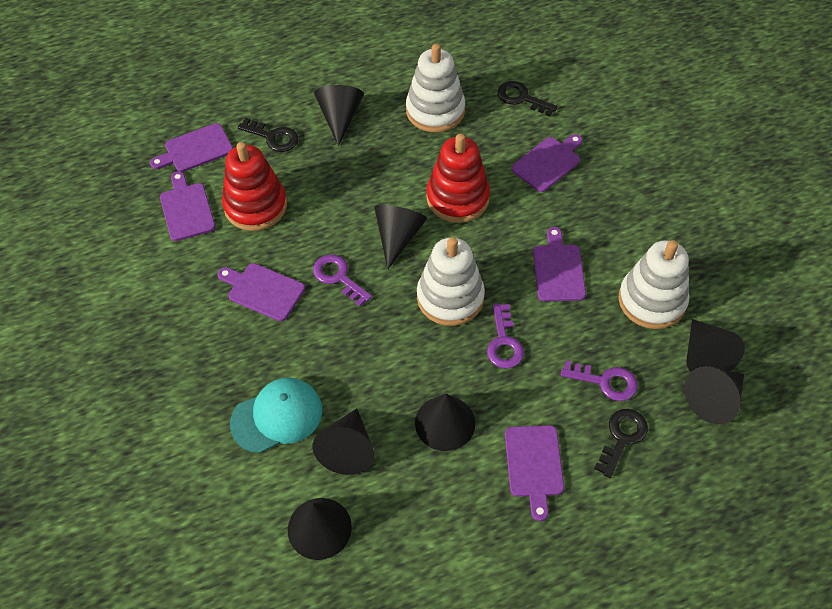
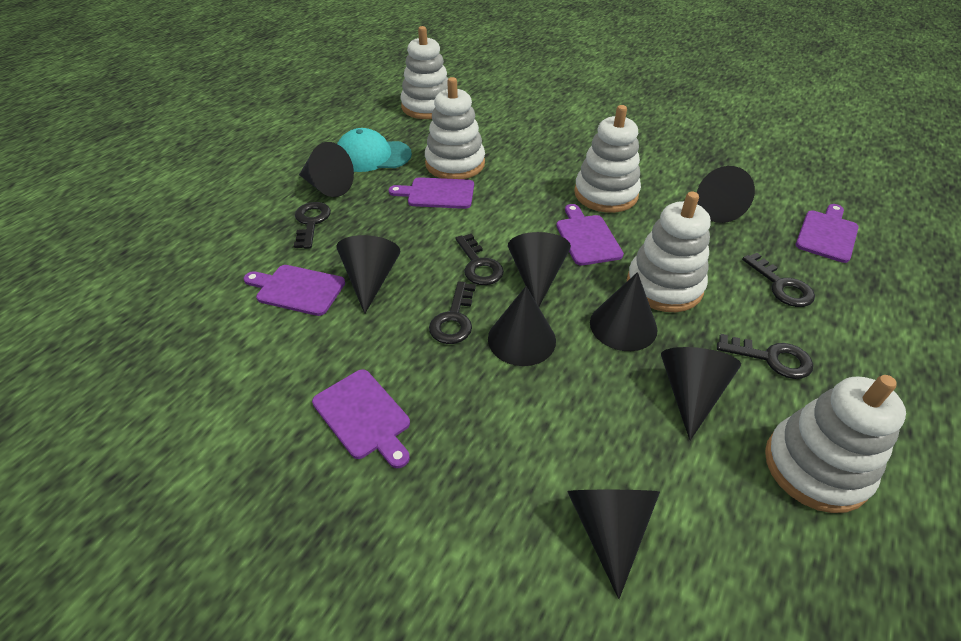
black cone: 7 -> 8
black key: 3 -> 5
purple cutting board: 6 -> 5
purple key: 3 -> 0
red stacking toy: 2 -> 0
white stacking toy: 3 -> 5

